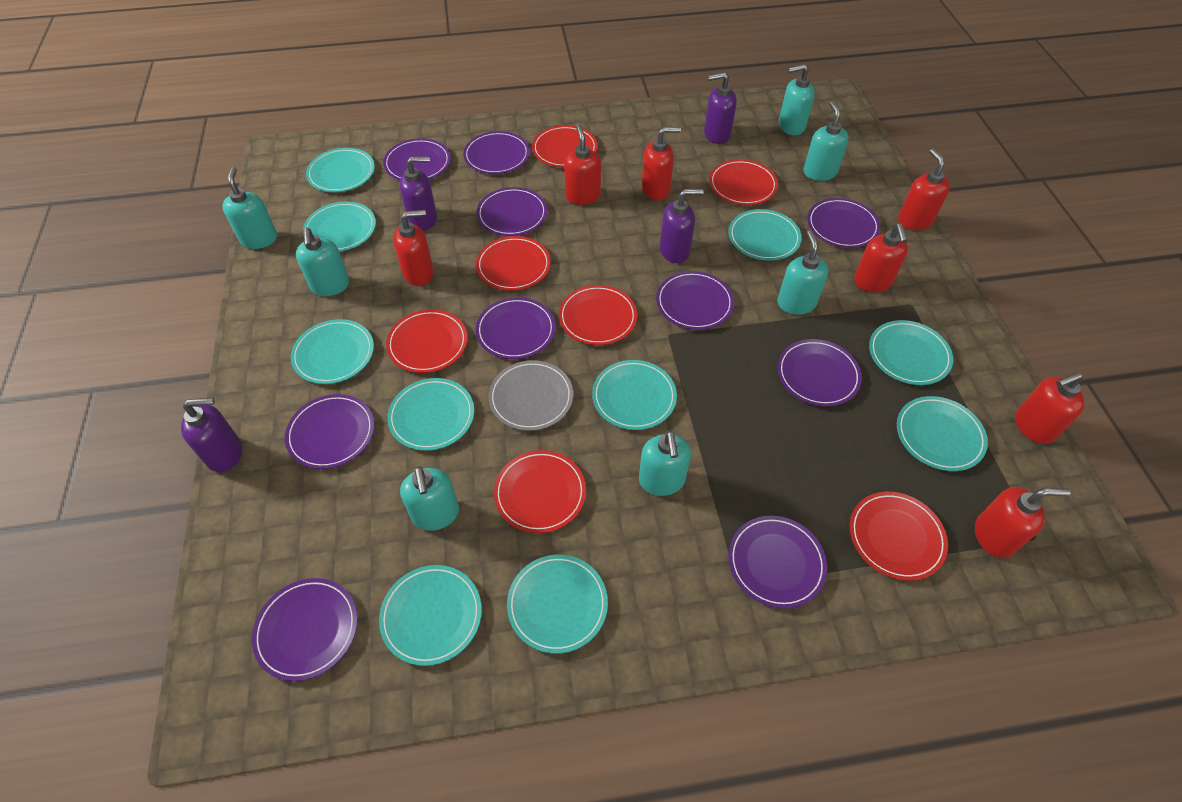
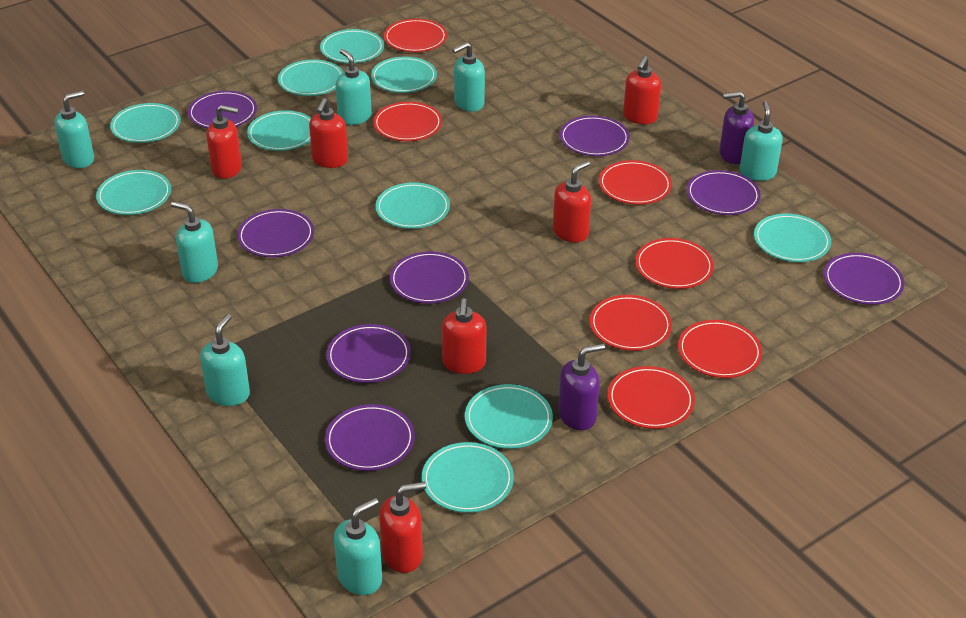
grey plate: 1 -> 0
purple plate: 10 -> 8
purple soap dispenser: 4 -> 2
red soap dispenser: 7 -> 6

